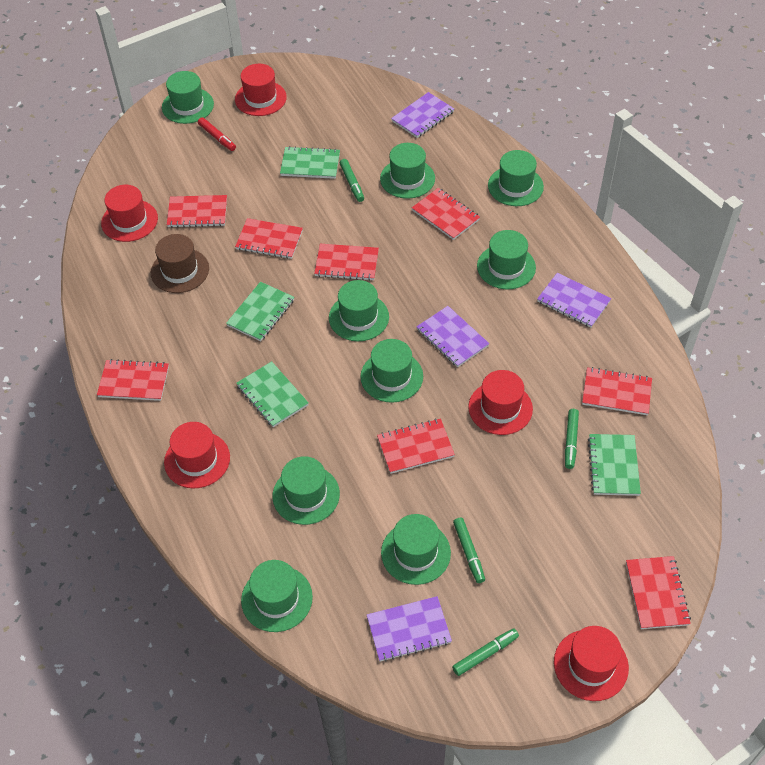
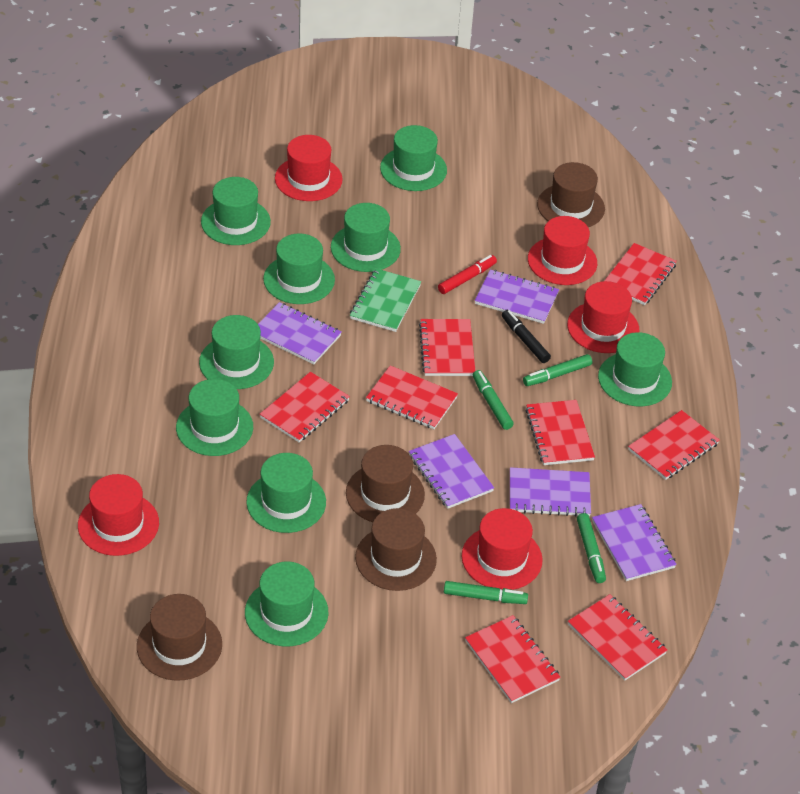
black marker: 0 -> 1
brown hat: 1 -> 4
green notebook: 4 -> 1
purple notebook: 4 -> 5

